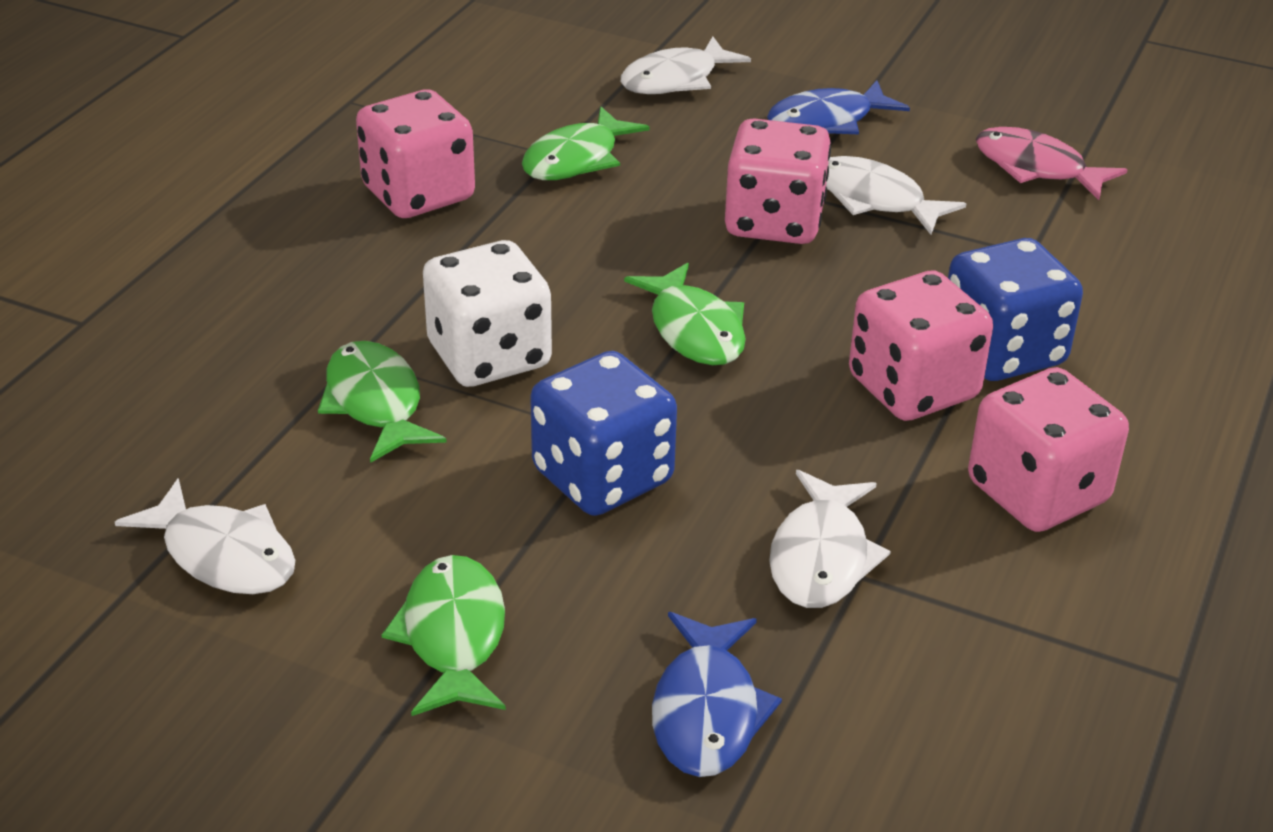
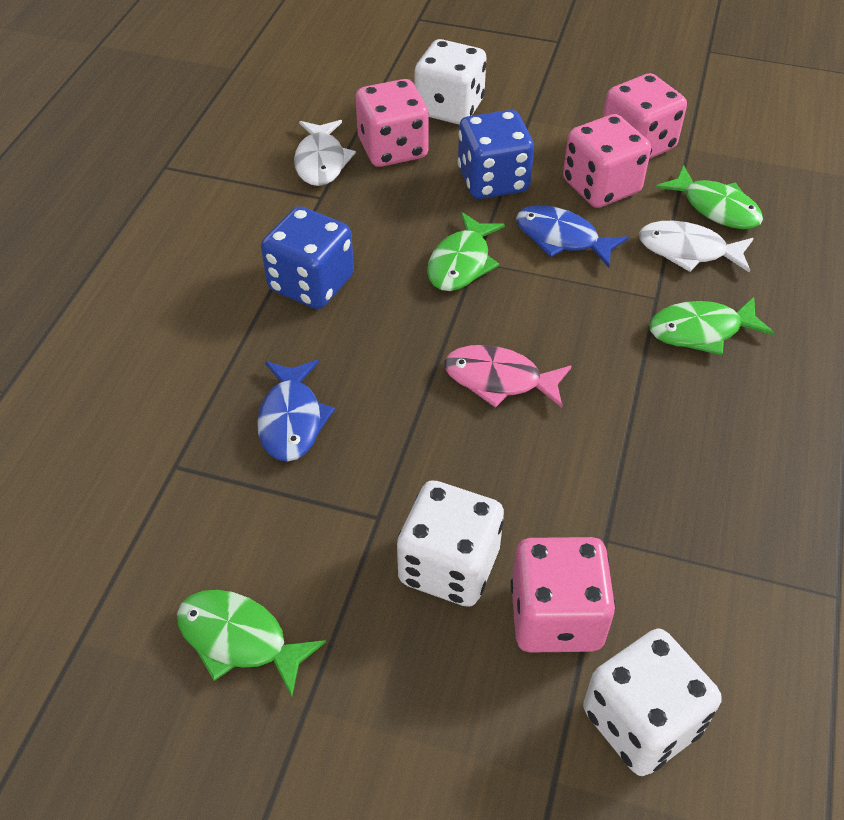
white dice: 1 -> 3
white fish: 4 -> 2

